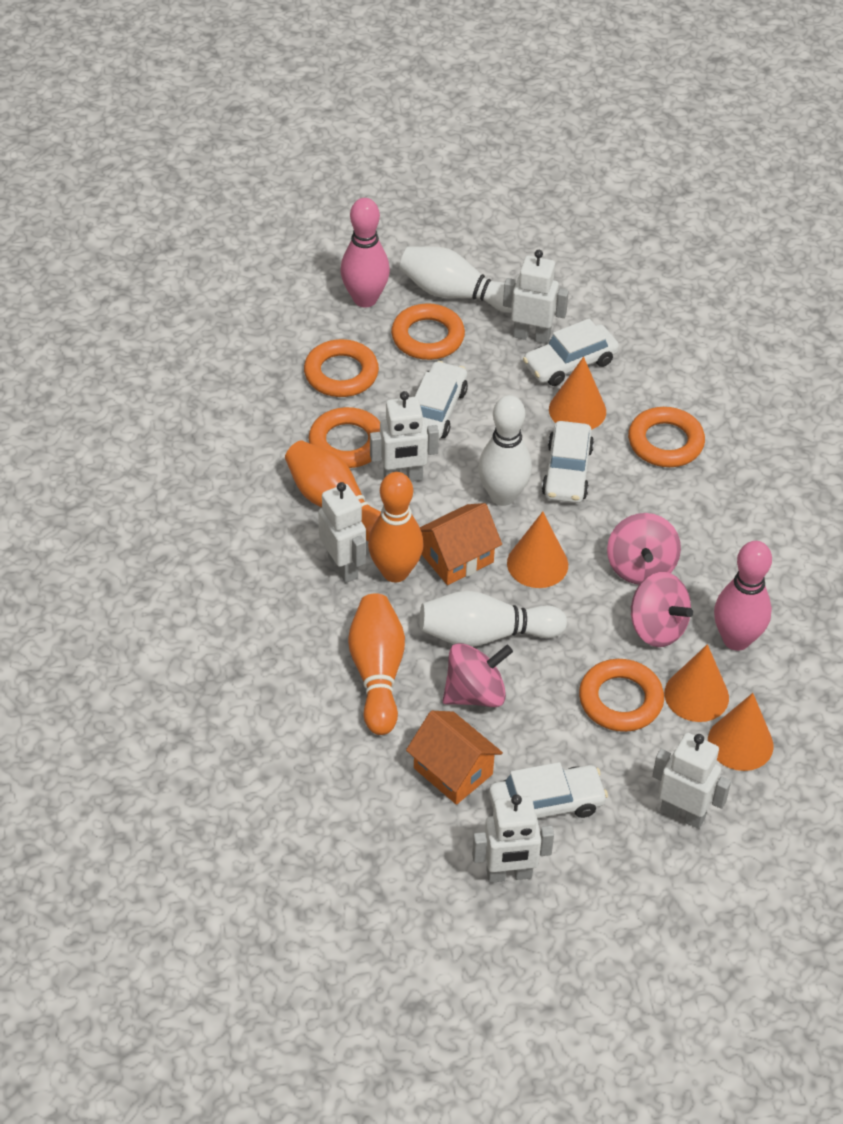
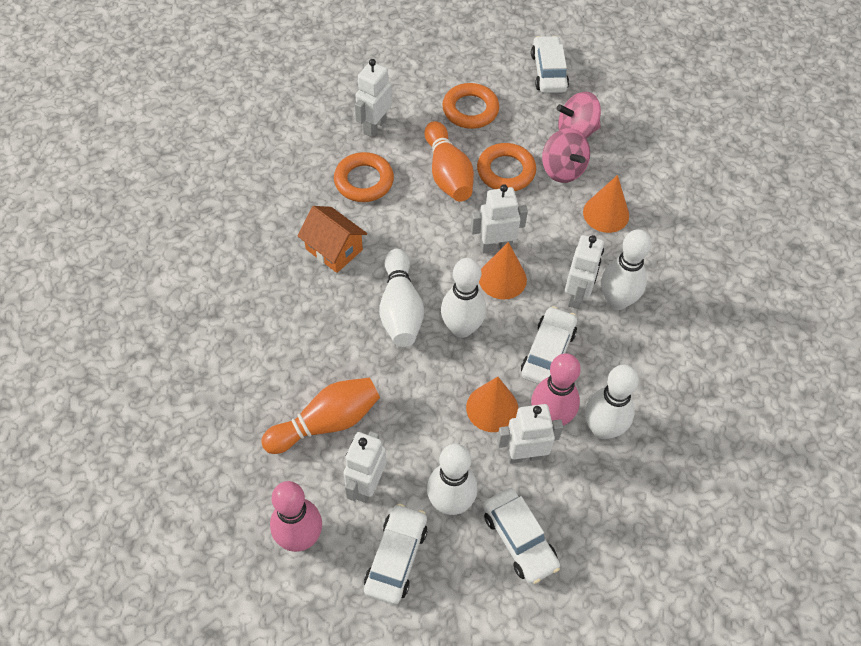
orange bowling pin: 3 -> 2
orange cone: 4 -> 3
orange house: 2 -> 1
orange ring: 5 -> 3
pink spinning top: 3 -> 2
white bowling pin: 3 -> 5

